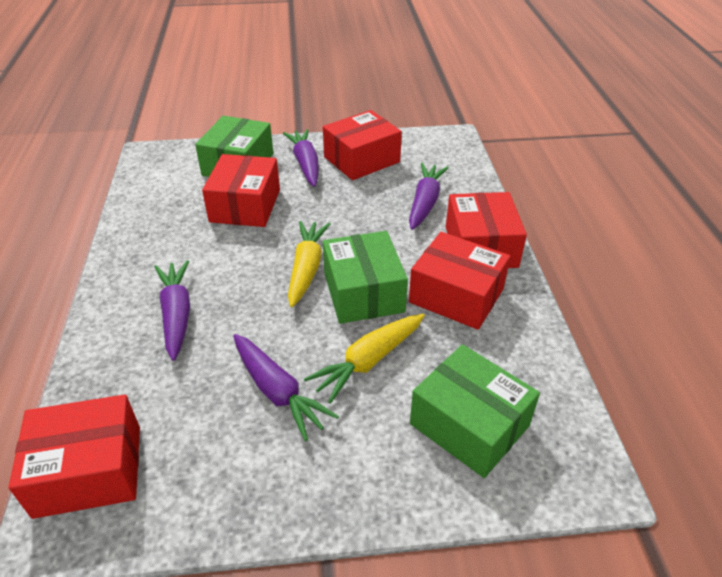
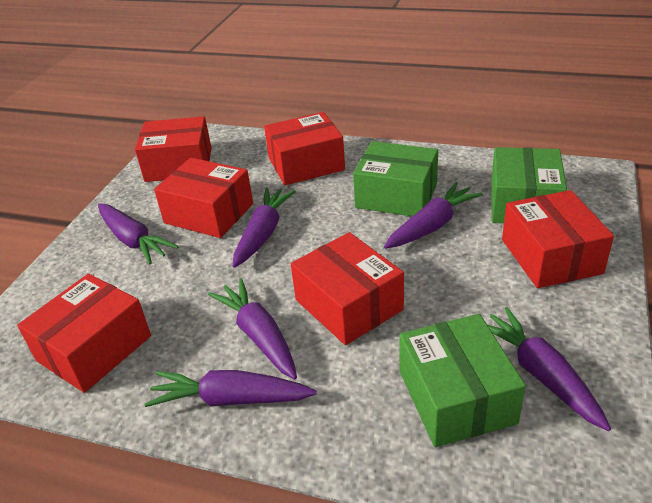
purple carrot: 4 -> 6
red box: 5 -> 6
yellow carrot: 2 -> 0

